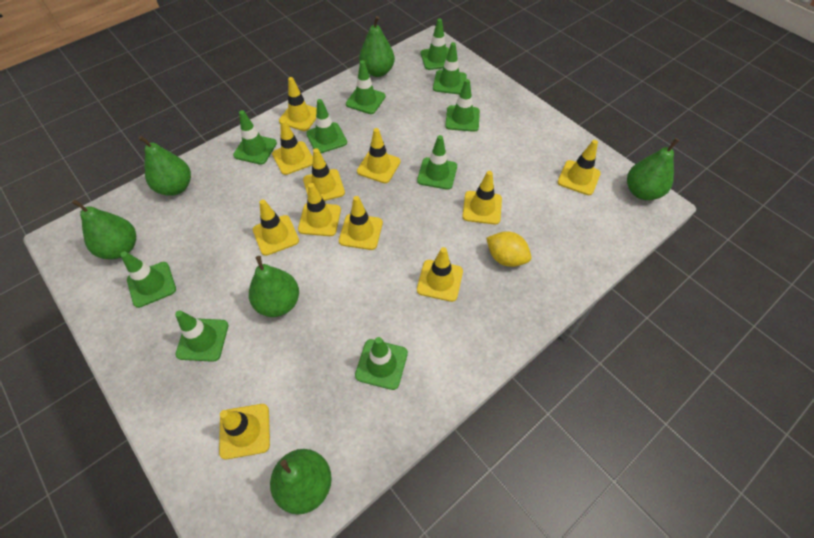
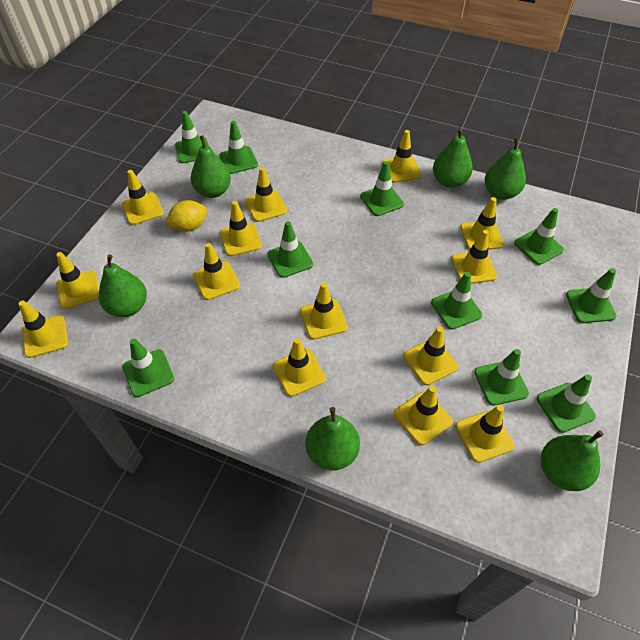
yellow traffic cone: 11 -> 14

